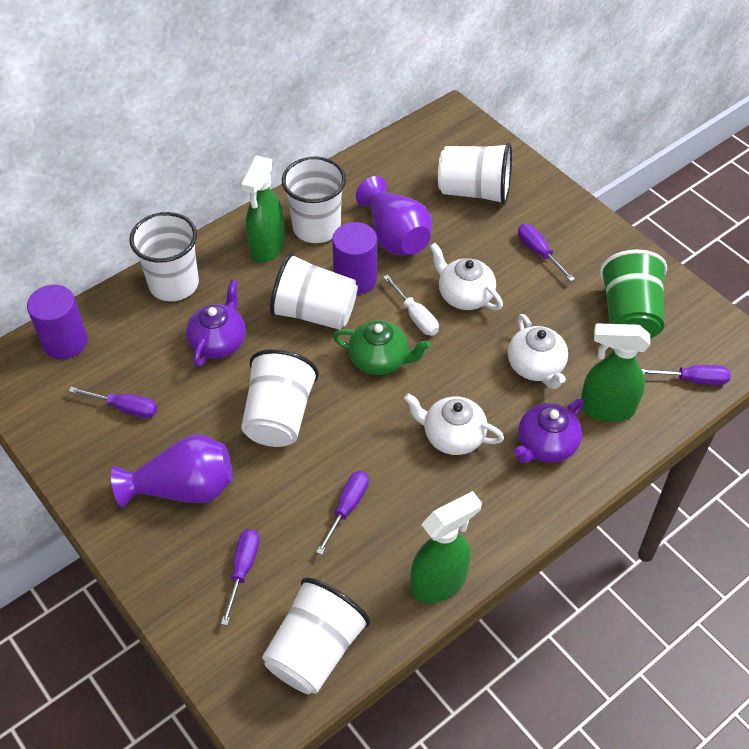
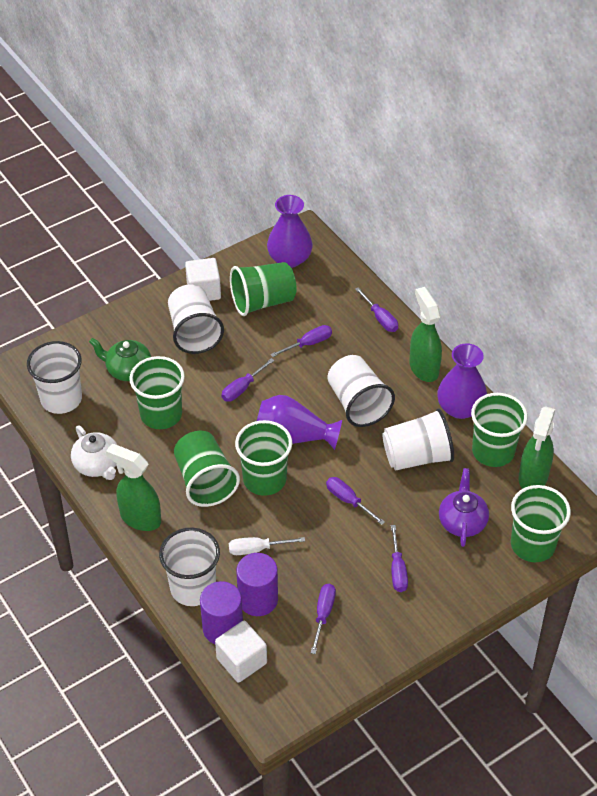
green cup: 1 -> 6
purple screwdriver: 5 -> 6
purple teapot: 2 -> 1
purple vase: 2 -> 3
white cube: 0 -> 2
white cup: 6 -> 5
white teapot: 3 -> 1

